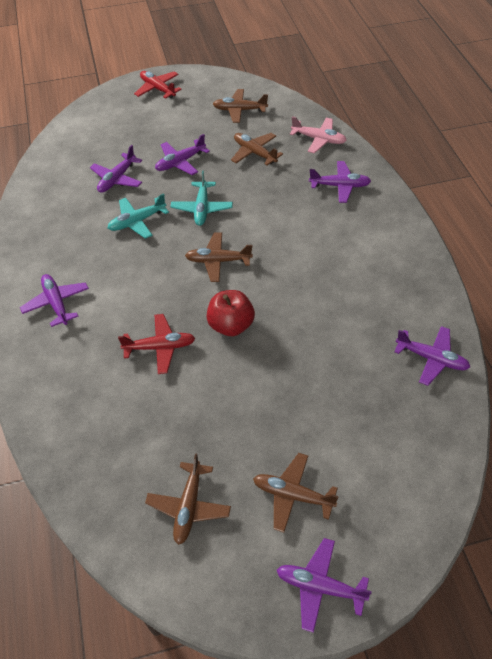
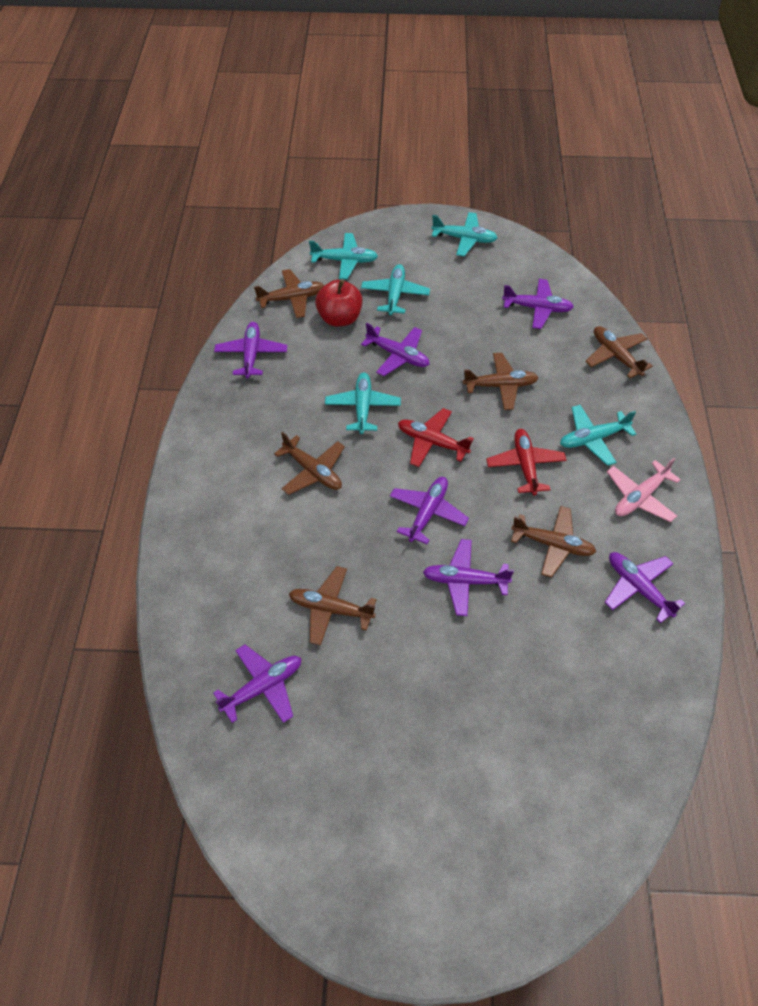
brown plane: 5 -> 6
purple plane: 6 -> 7
turquoise plane: 2 -> 5

